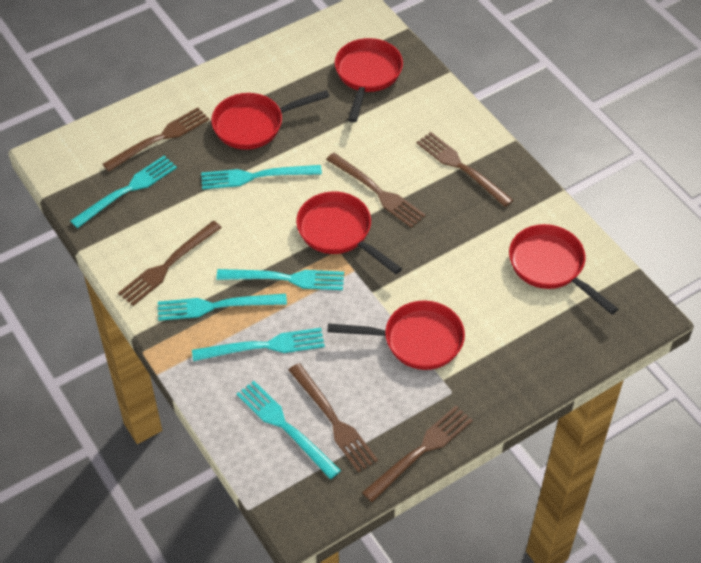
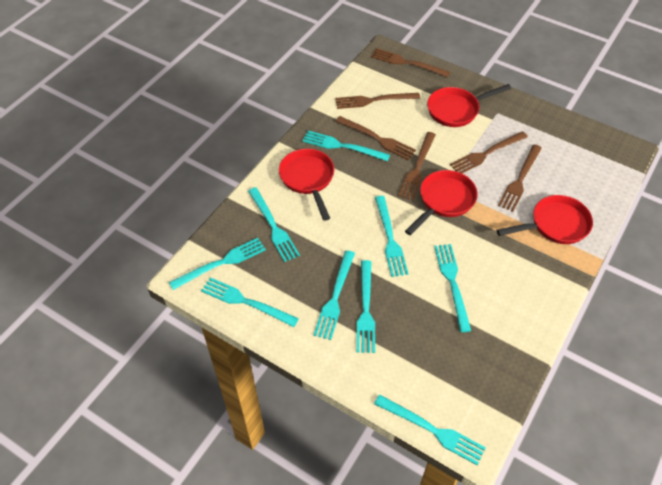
red pan: 5 -> 4
turquoise fork: 6 -> 9

